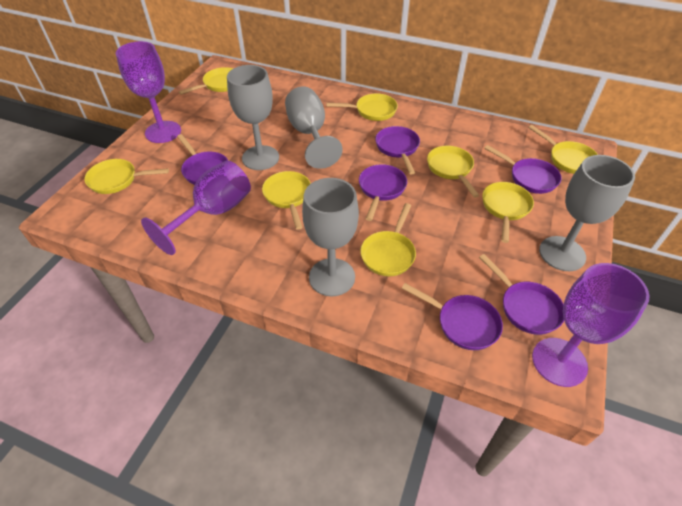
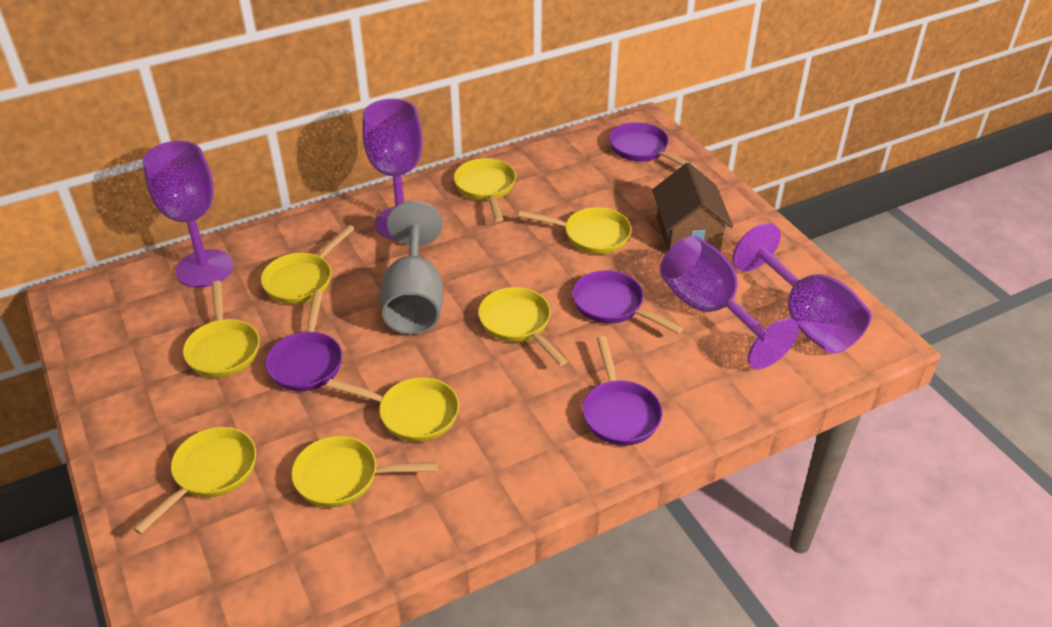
brown house: 0 -> 1
grey goblet: 4 -> 1
purple goblet: 3 -> 4
purple pan: 6 -> 4

